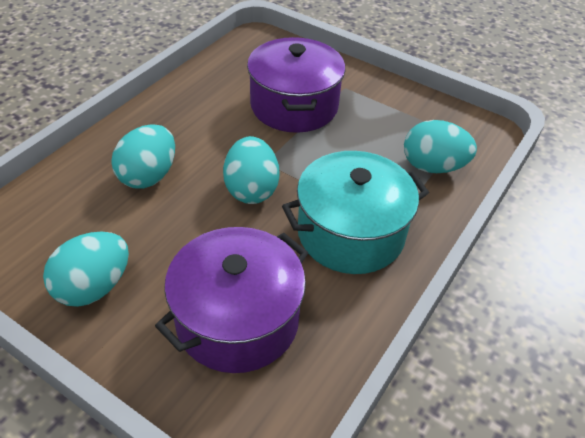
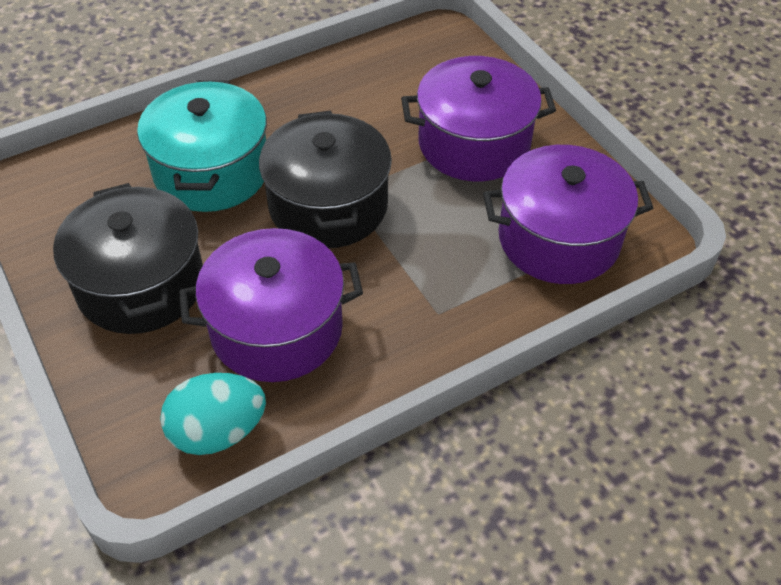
black pot: 0 -> 2
purple pot: 2 -> 3
turquoise egg: 4 -> 1

